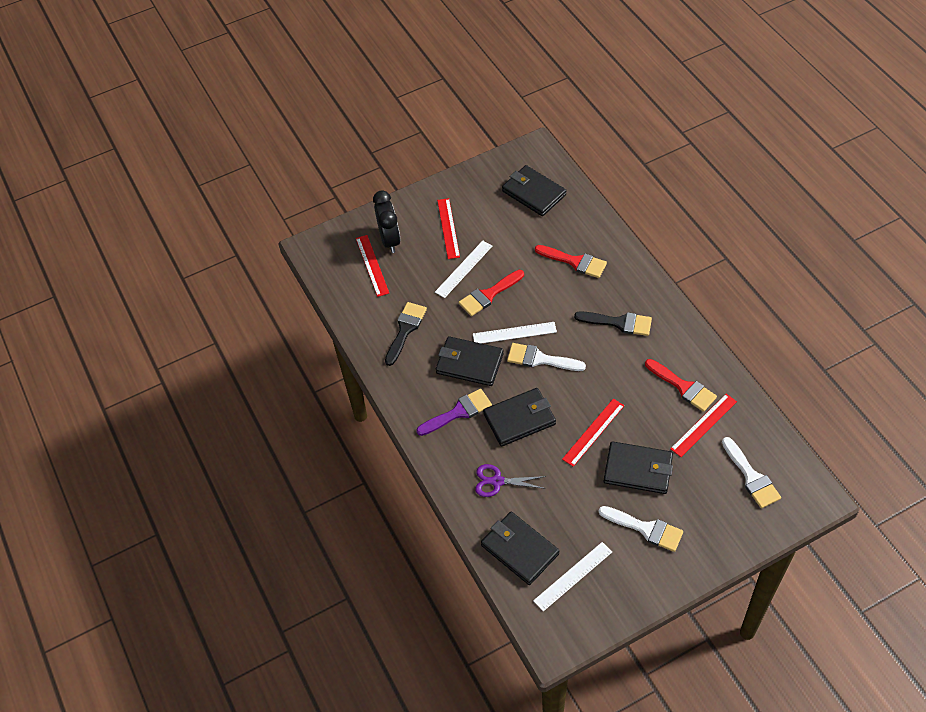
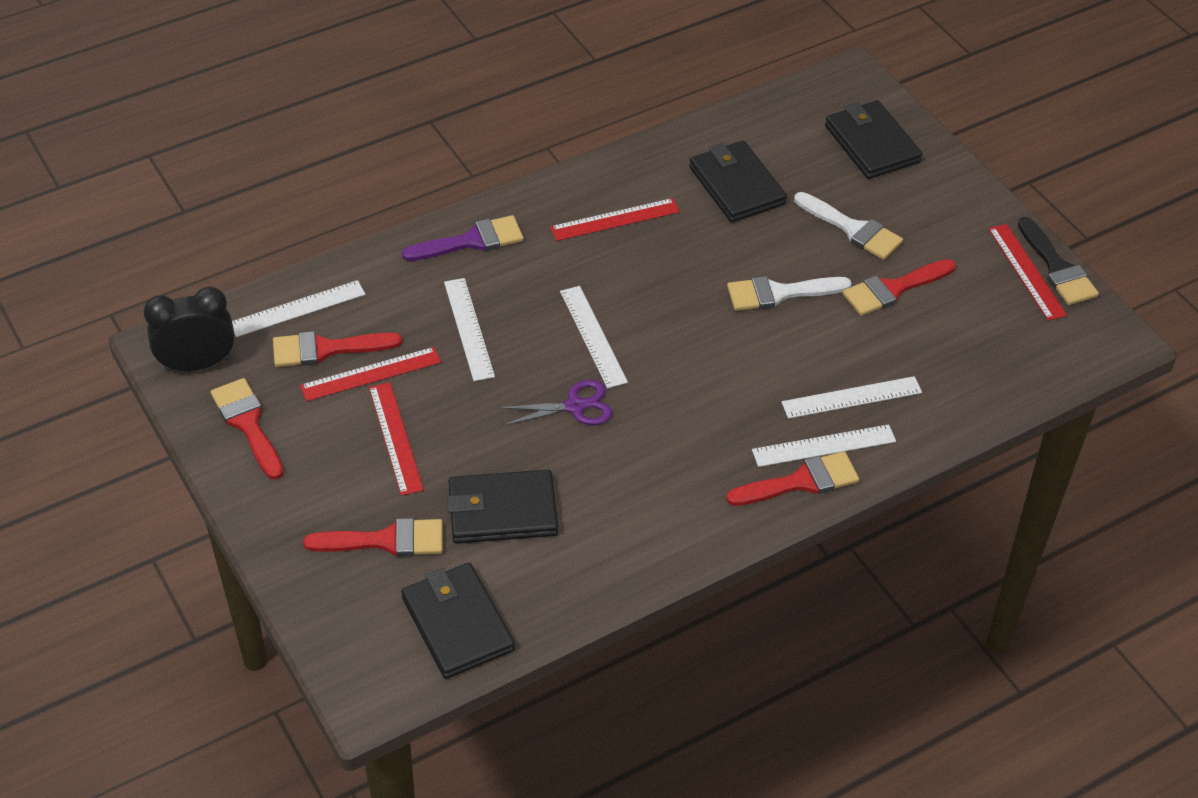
black brush: 2 -> 1
black wallet: 5 -> 4
red brush: 3 -> 5
white brush: 3 -> 2
white ruler: 3 -> 5

